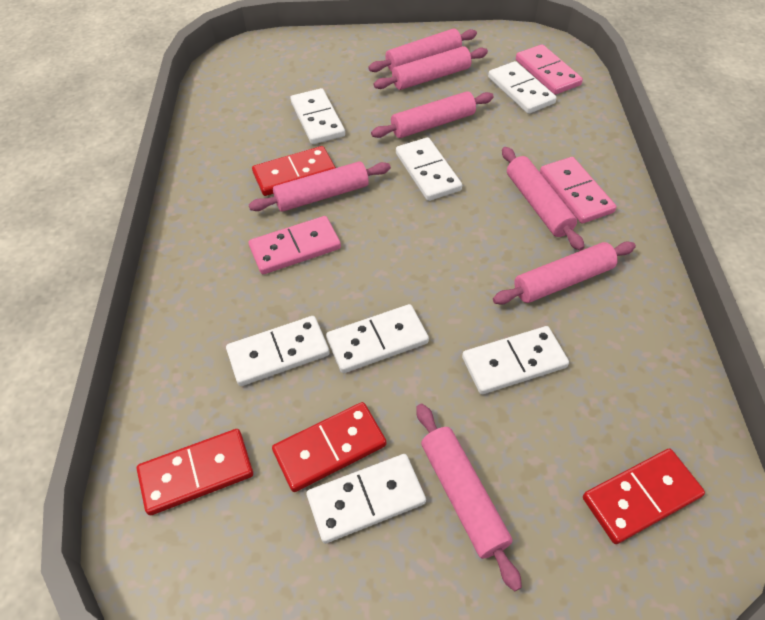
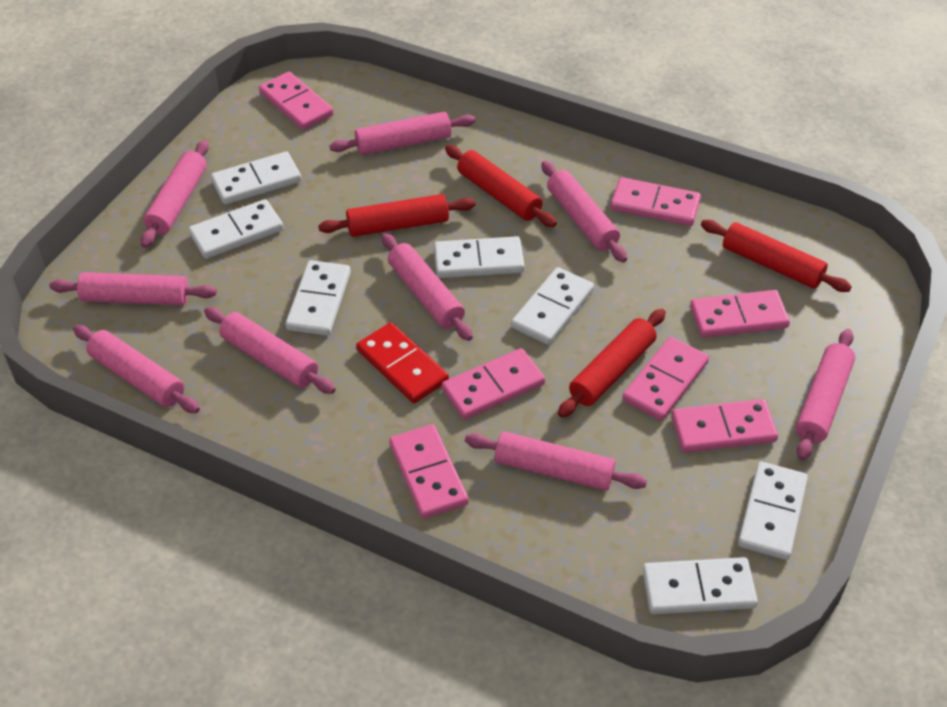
pink domino: 3 -> 7
pink rolling pin: 7 -> 9
red domino: 4 -> 1
red rolling pin: 0 -> 4

